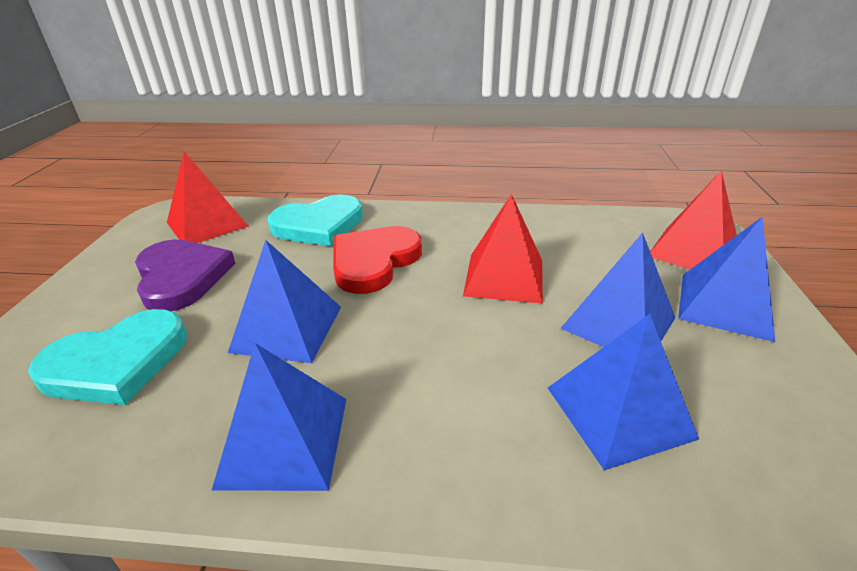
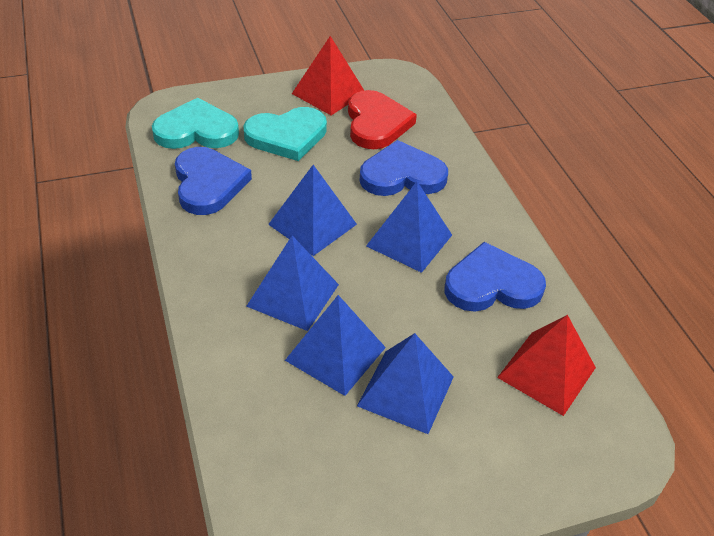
blue heart: 0 -> 3
purple heart: 1 -> 0
red pyramid: 3 -> 2

